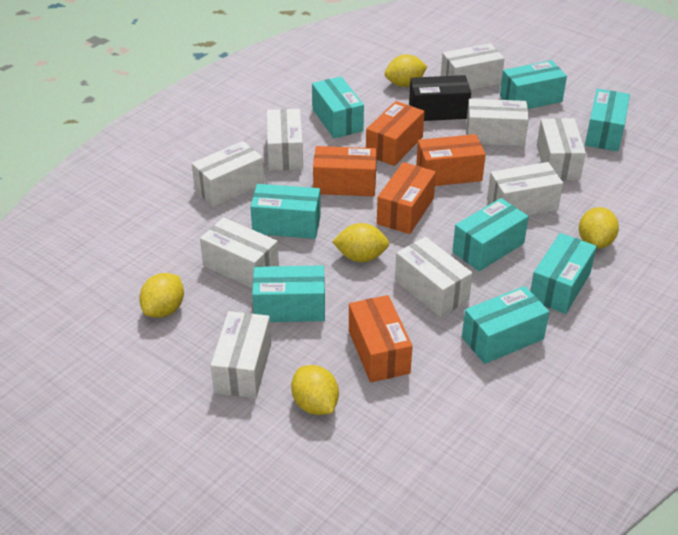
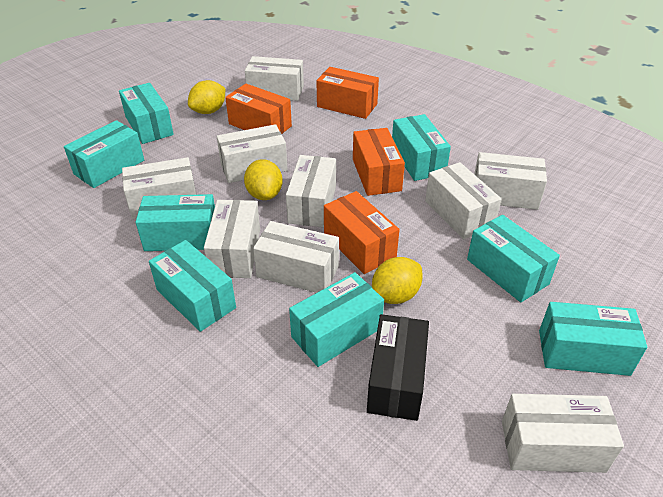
orange box: 5 -> 4
yellow lemon: 5 -> 3

